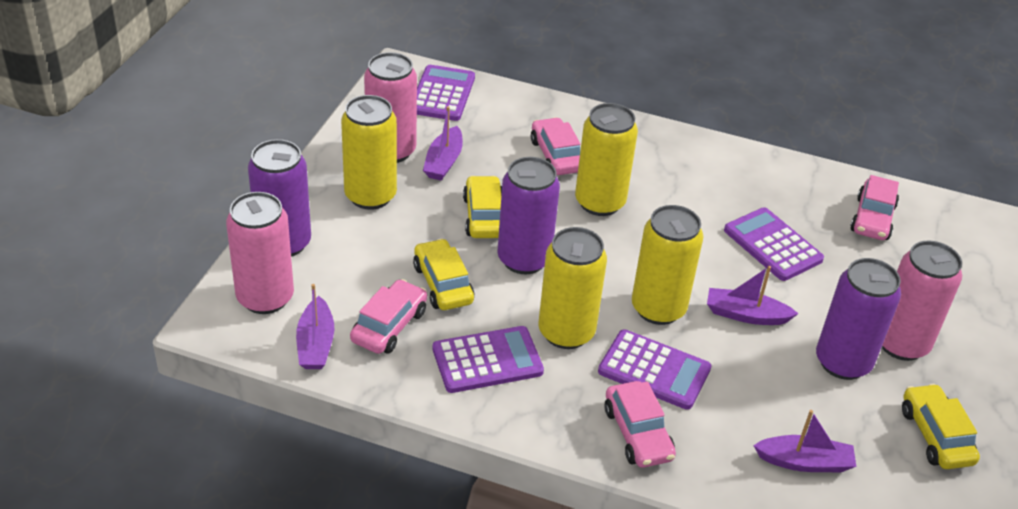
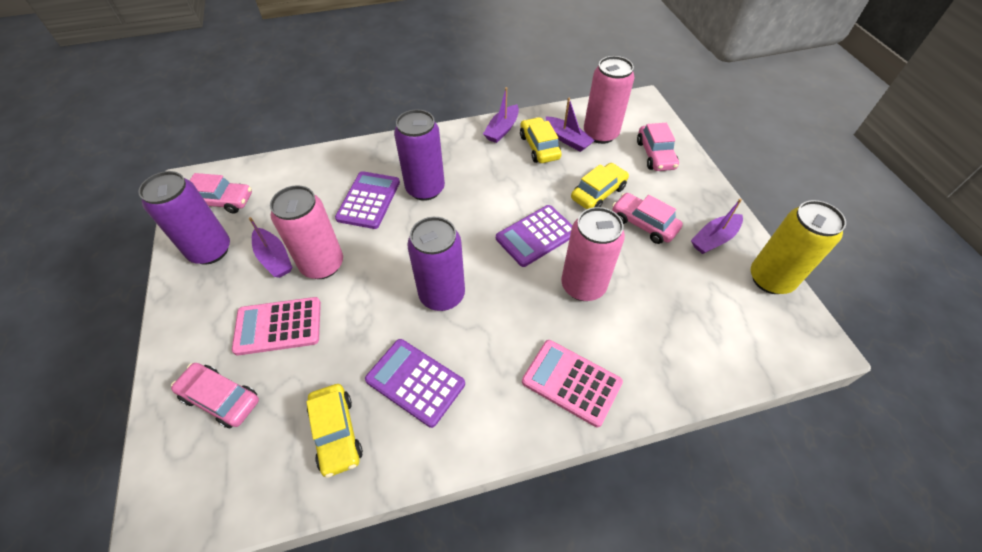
pink calculator: 0 -> 2
purple calculator: 4 -> 3
yellow can: 4 -> 1

